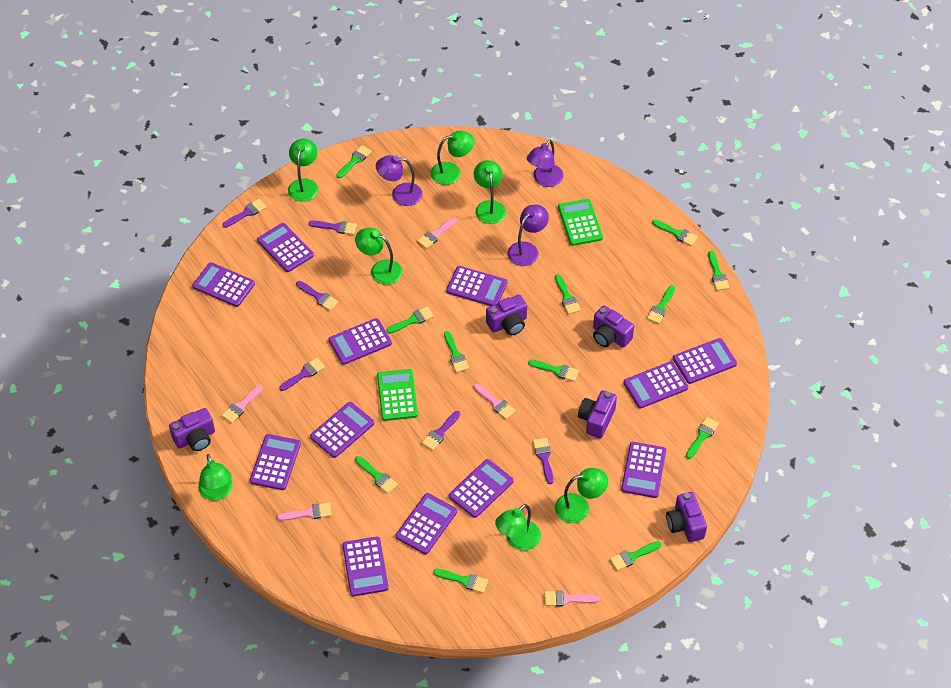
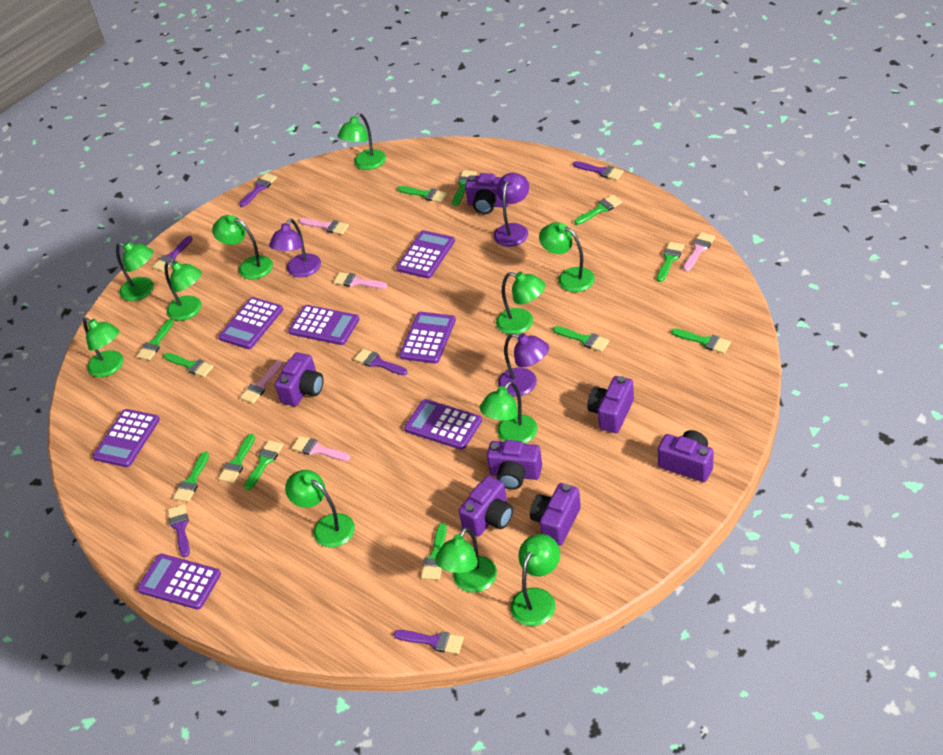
green calculator: 2 -> 0
green lamp: 7 -> 11
purple calculator: 12 -> 7
purple camera: 5 -> 7

